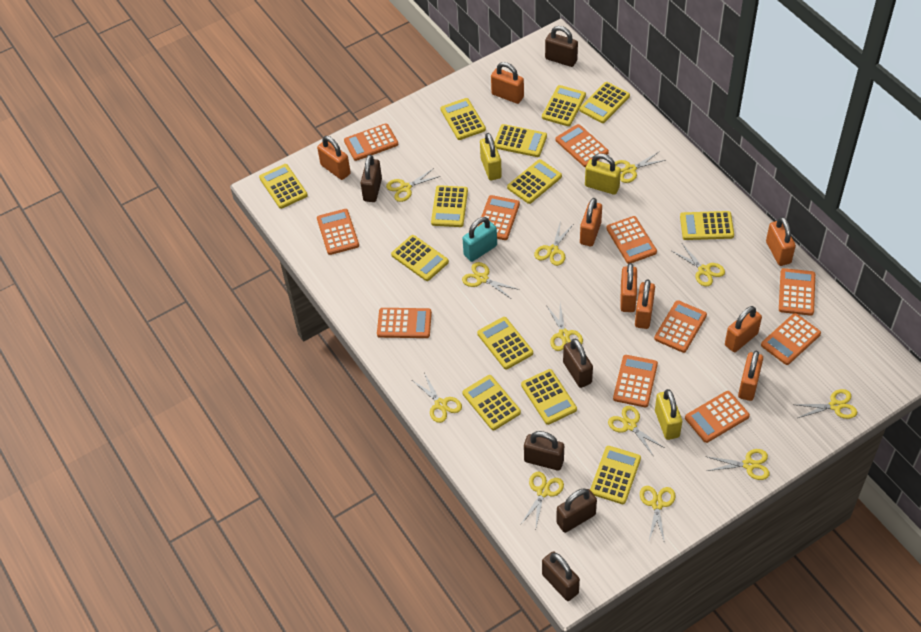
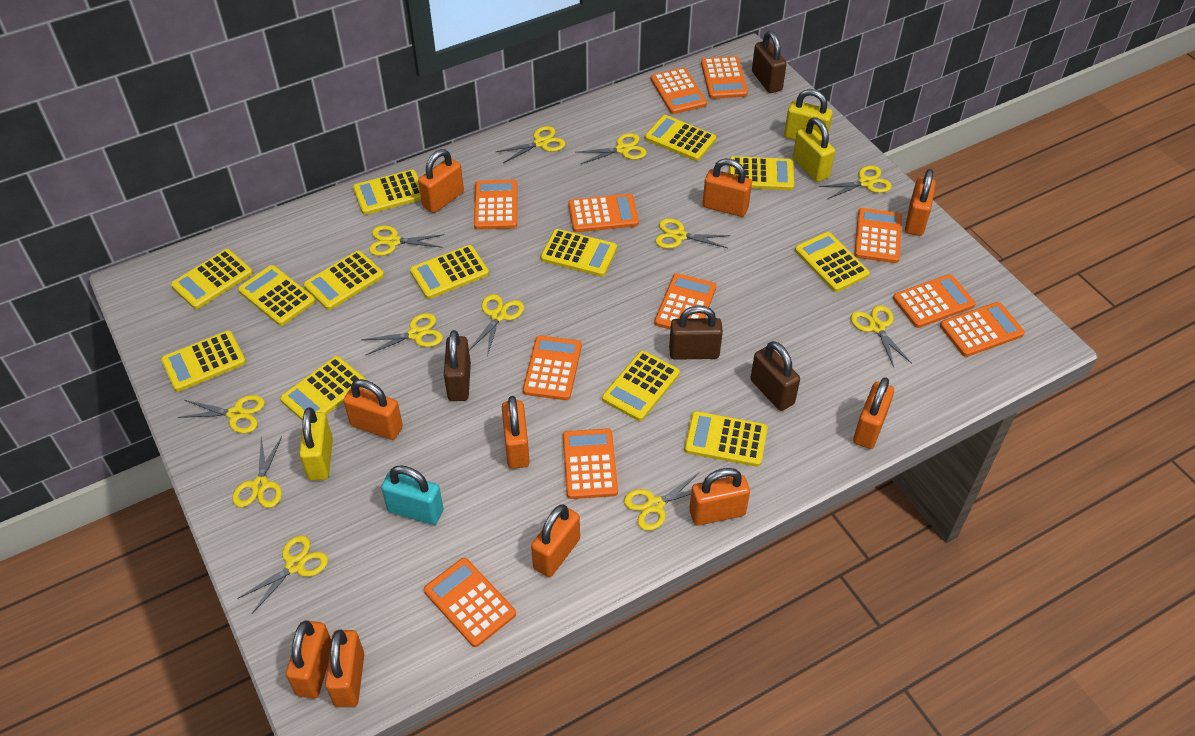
brown padlock: 6 -> 4
orange padlock: 8 -> 10

